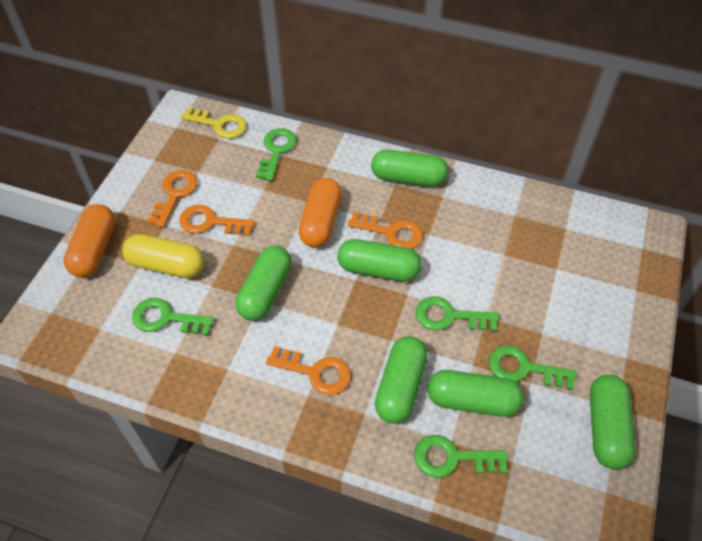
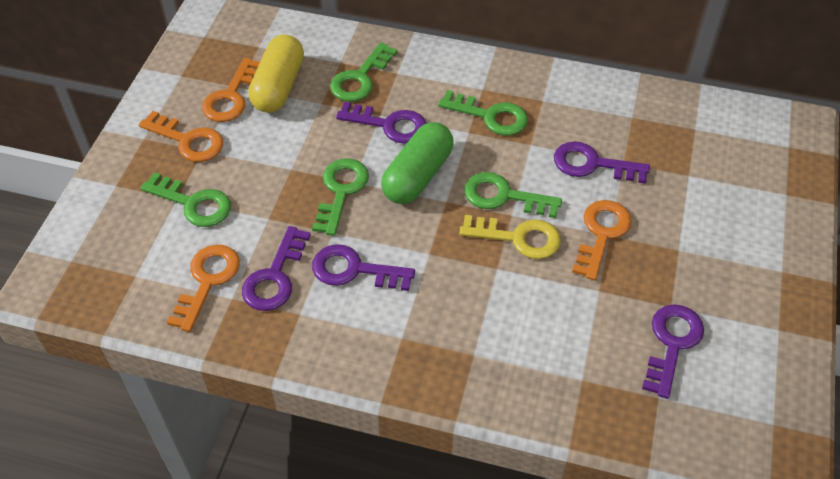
green capsule: 6 -> 1
orange capsule: 2 -> 0
purple key: 0 -> 5

